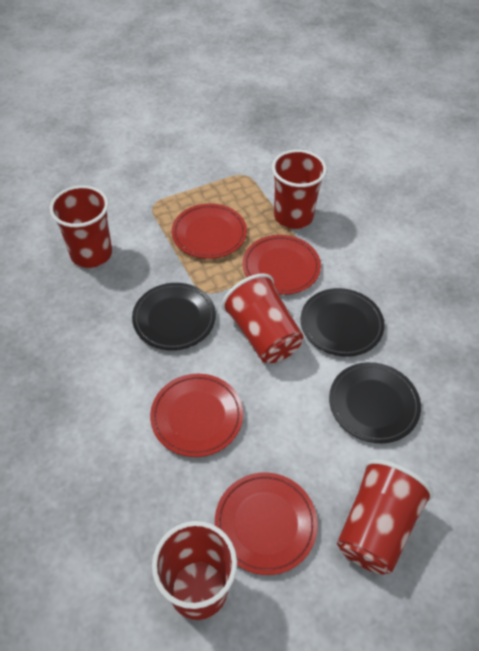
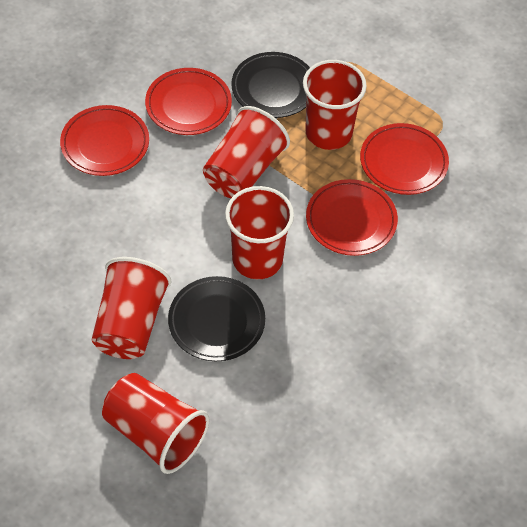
black plate: 3 -> 2

